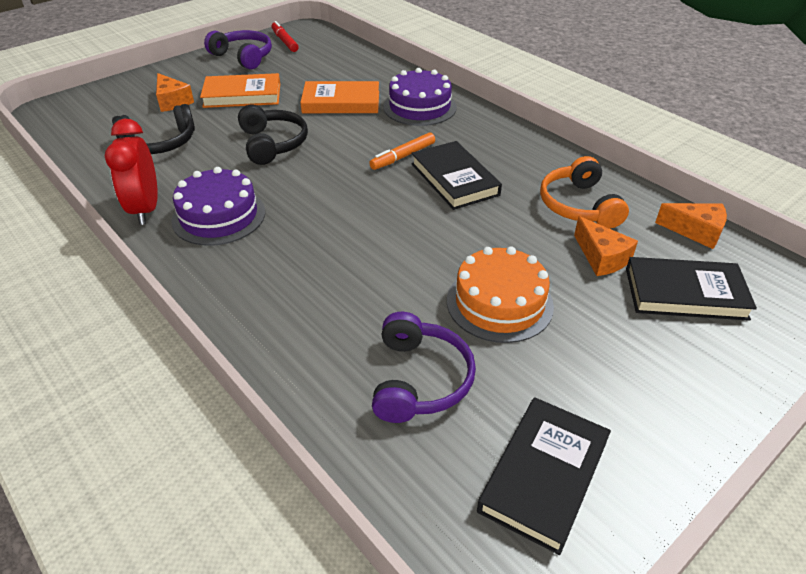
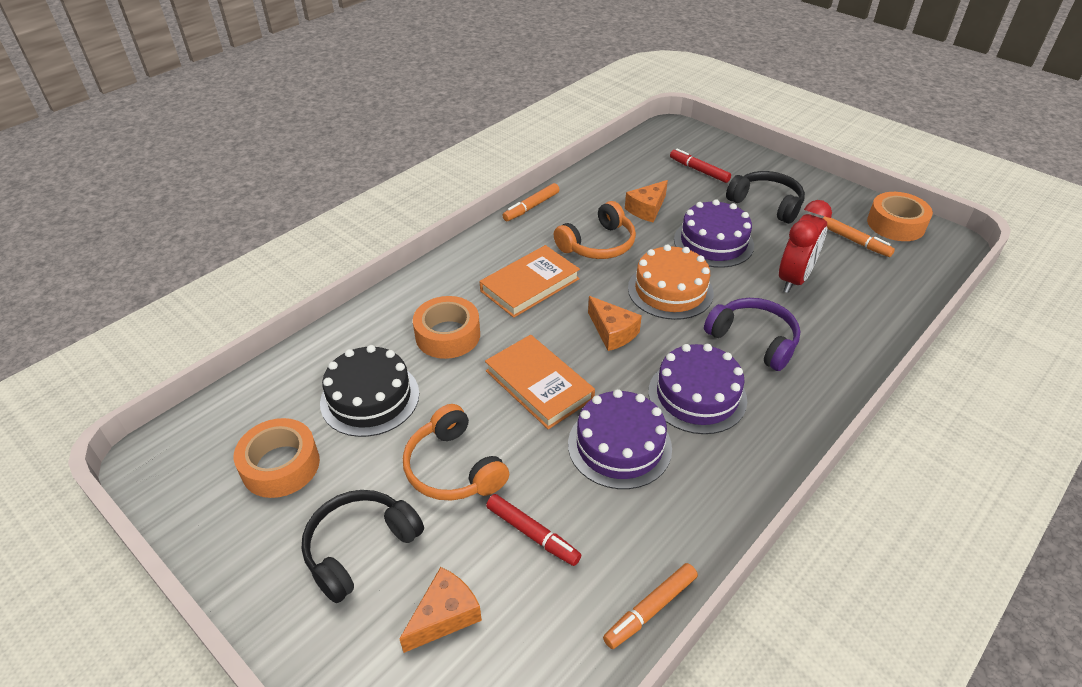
black book: 3 -> 0
black cake: 0 -> 1
orange headphones: 1 -> 2
orange marker: 1 -> 3
orange tape: 0 -> 3
purple cake: 2 -> 3
purple headphones: 2 -> 1
red marker: 1 -> 2

